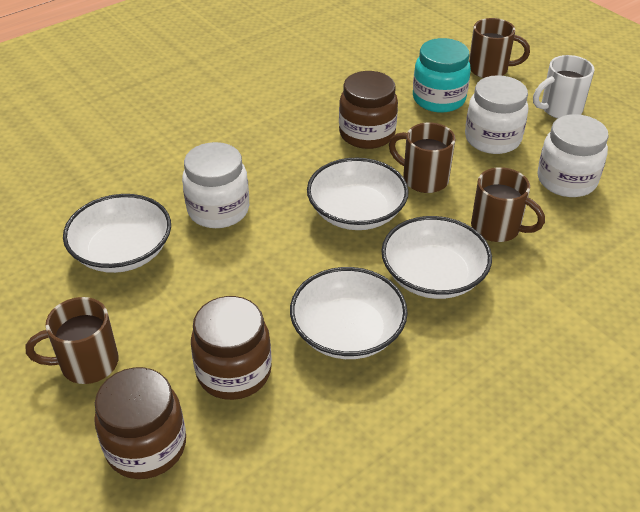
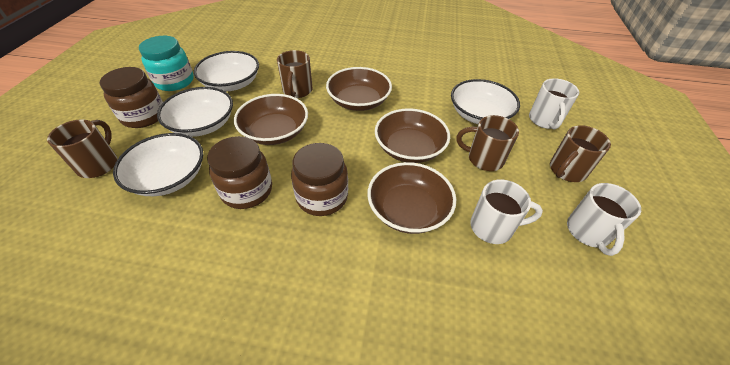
brown bowl: 0 -> 4
white jar: 3 -> 0
white mug: 1 -> 3

